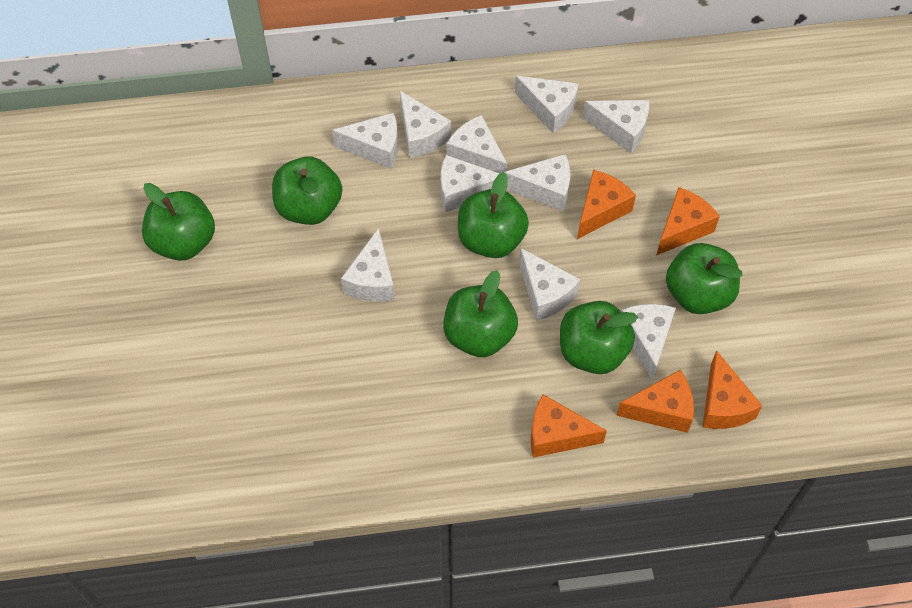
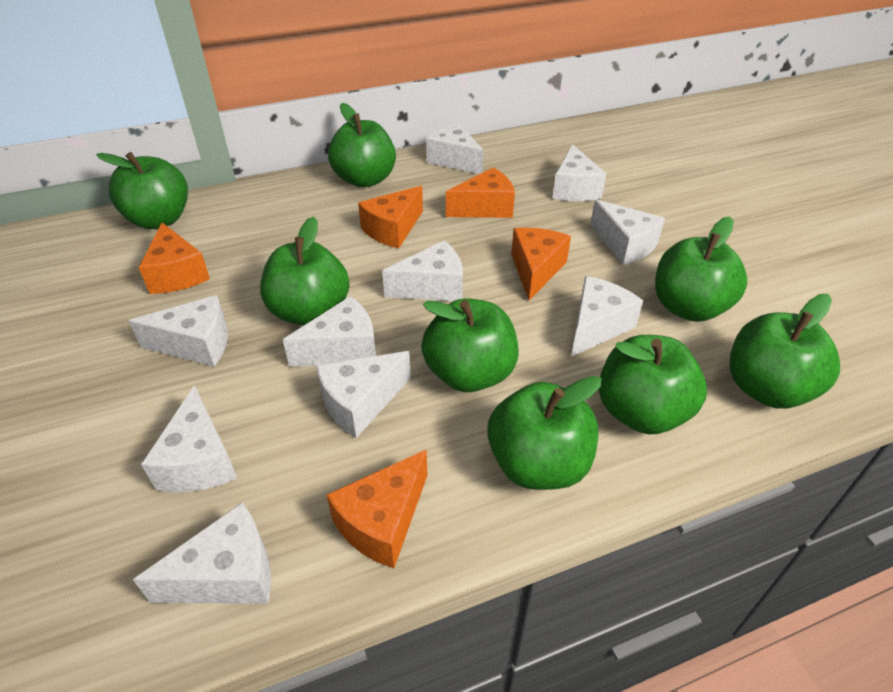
green apple: 6 -> 8

